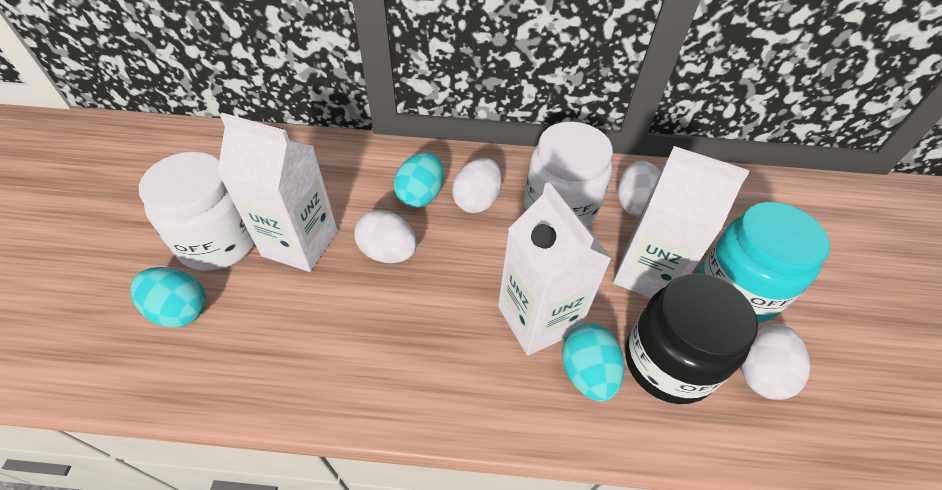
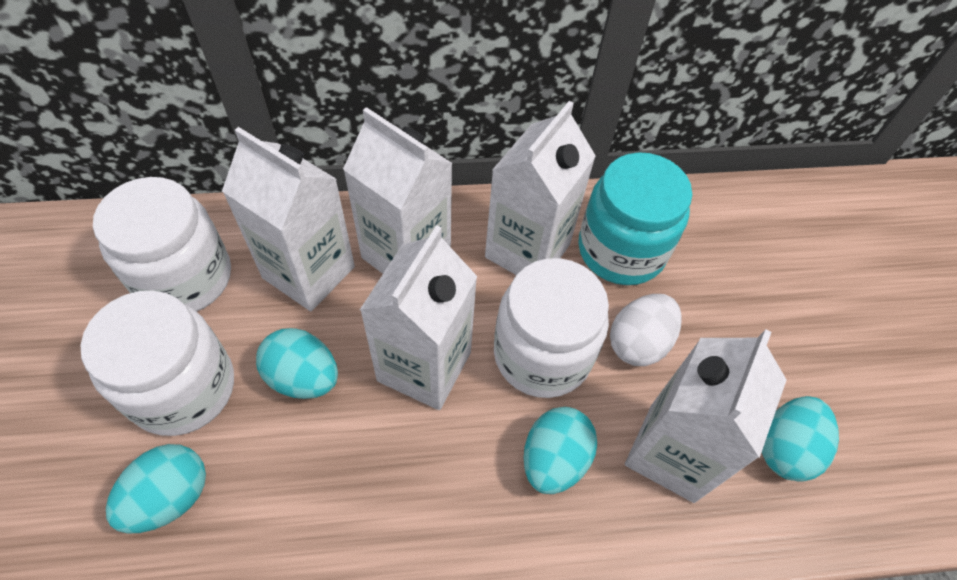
black jar: 1 -> 0
turquoise egg: 3 -> 4
white carton: 3 -> 5
white egg: 4 -> 1
white jar: 2 -> 3

